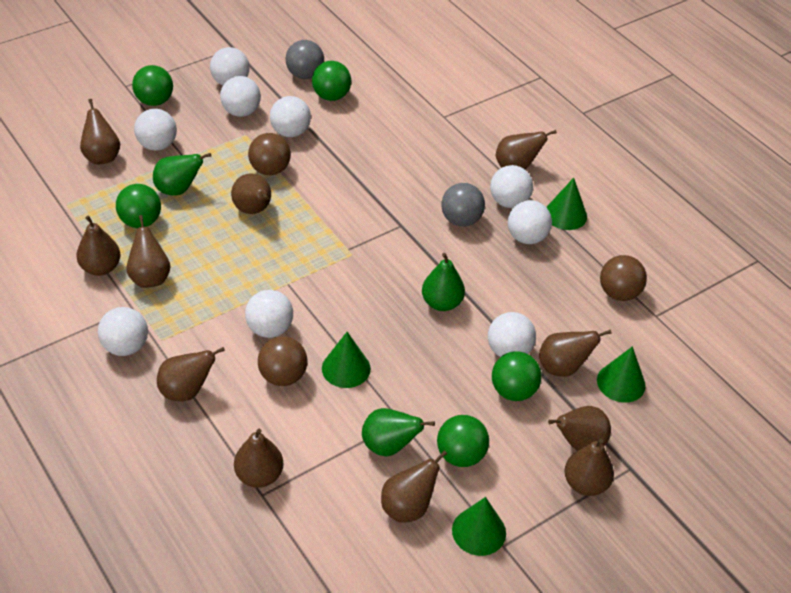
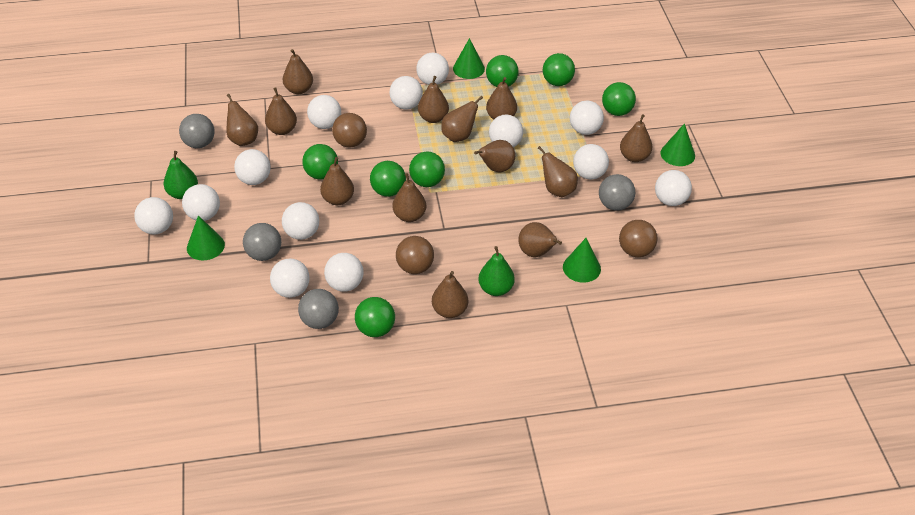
brown pear: 11 -> 13
green ball: 5 -> 7
green pear: 3 -> 2
grey ball: 2 -> 4
white ball: 9 -> 13

